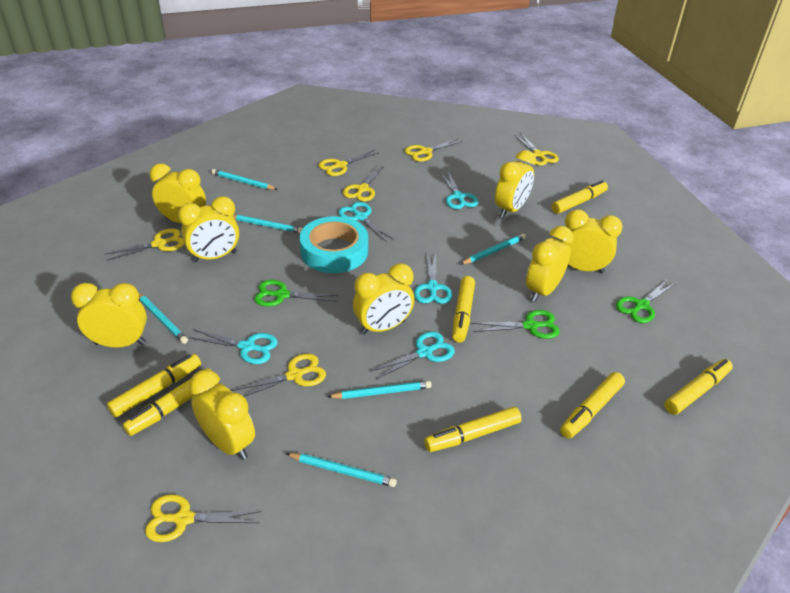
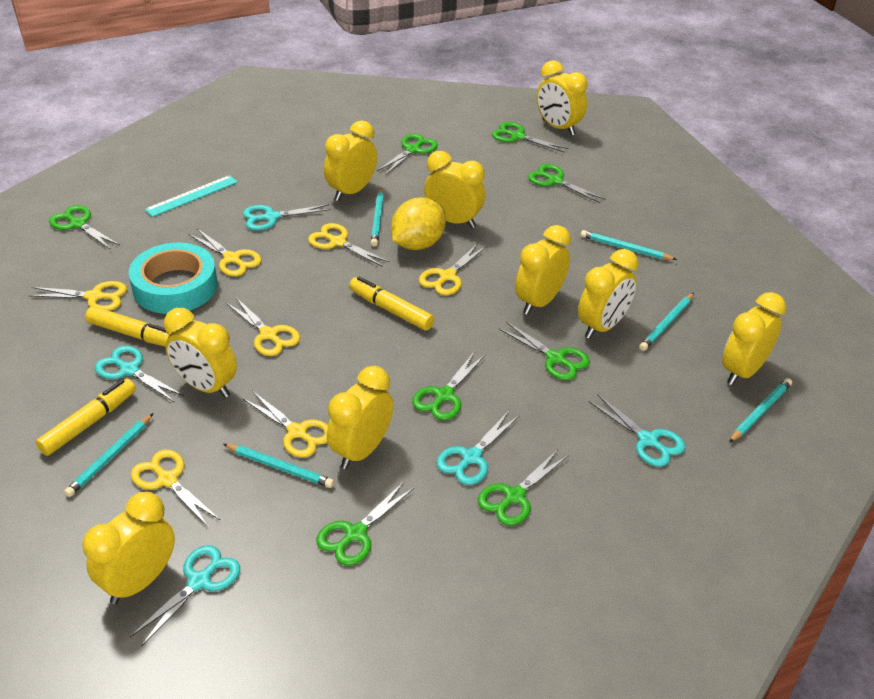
green scissors: 3 -> 8
turquoise ruler: 0 -> 1
yellow clock: 8 -> 9
yellow lemon: 0 -> 1
yellow marker: 7 -> 3

